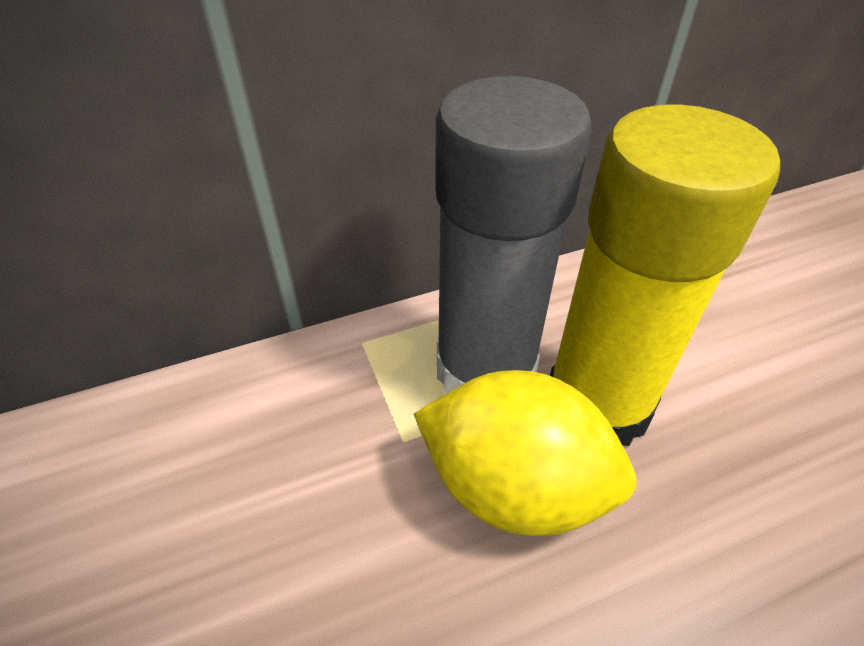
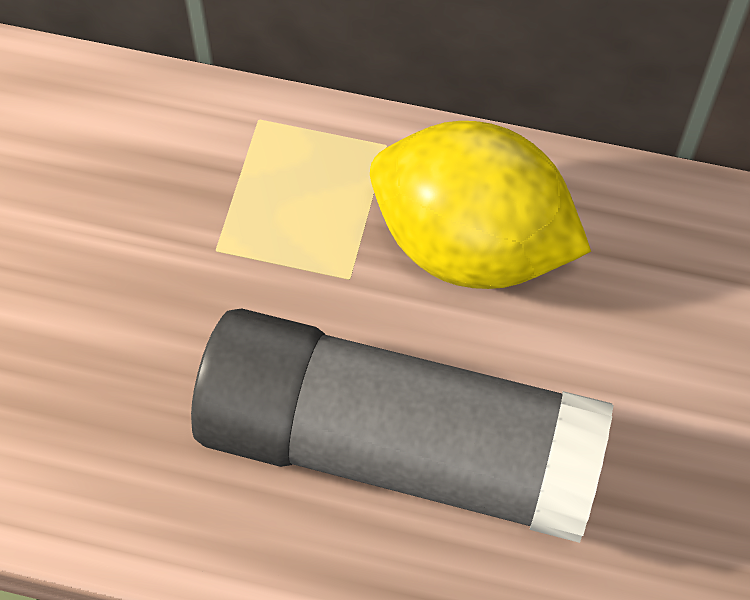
yellow glue stick: 1 -> 0

